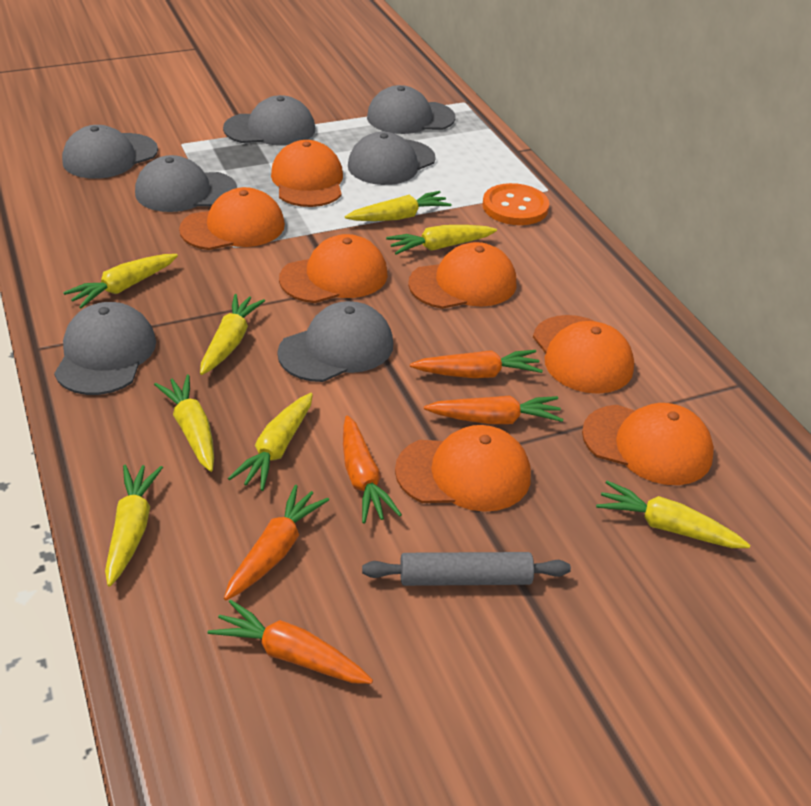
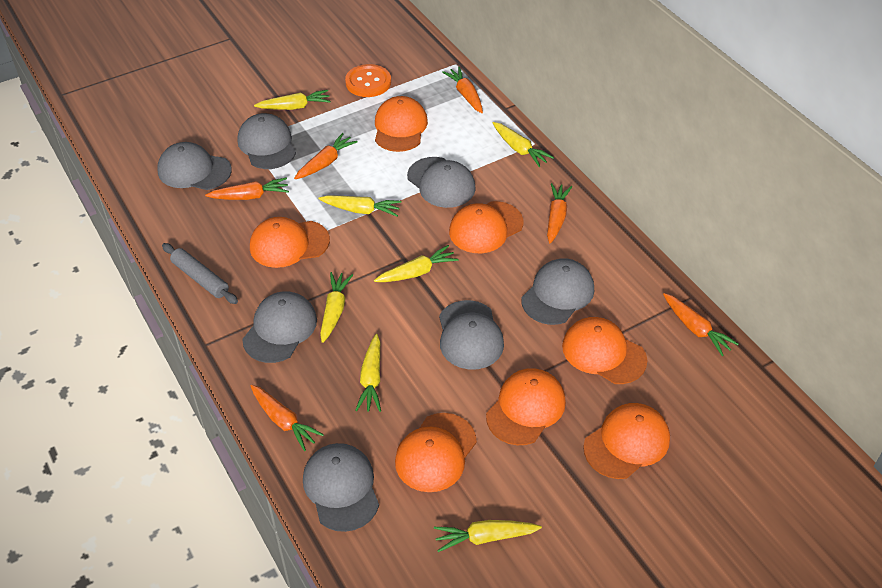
orange carrot: 5 -> 6
yellow carrot: 8 -> 7

